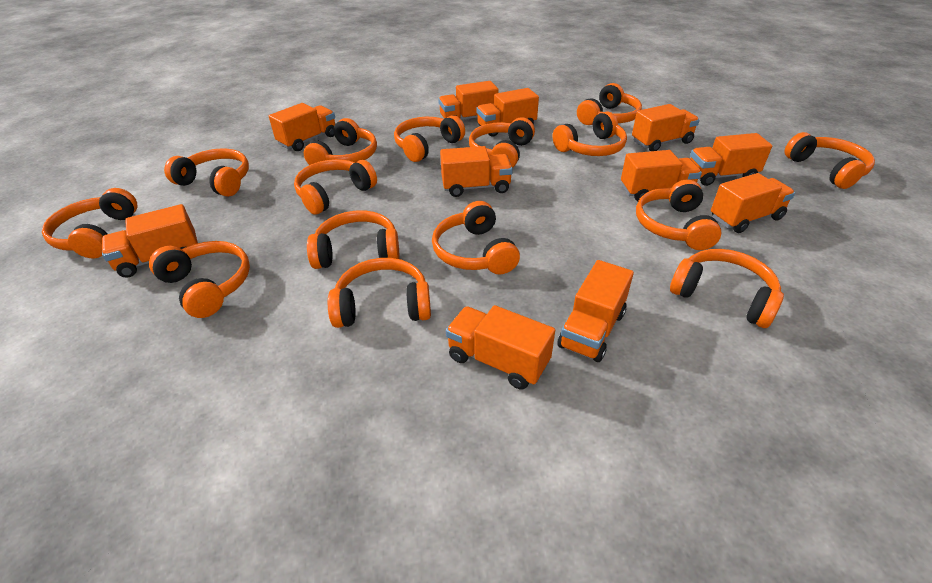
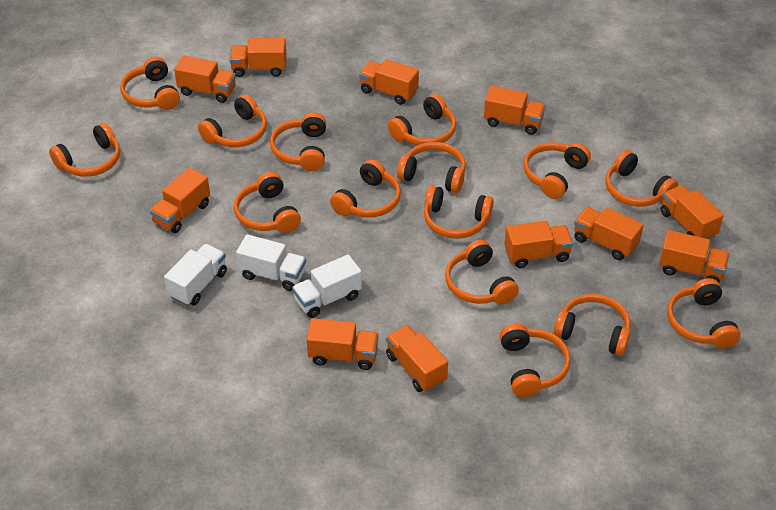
white truck: 0 -> 3

